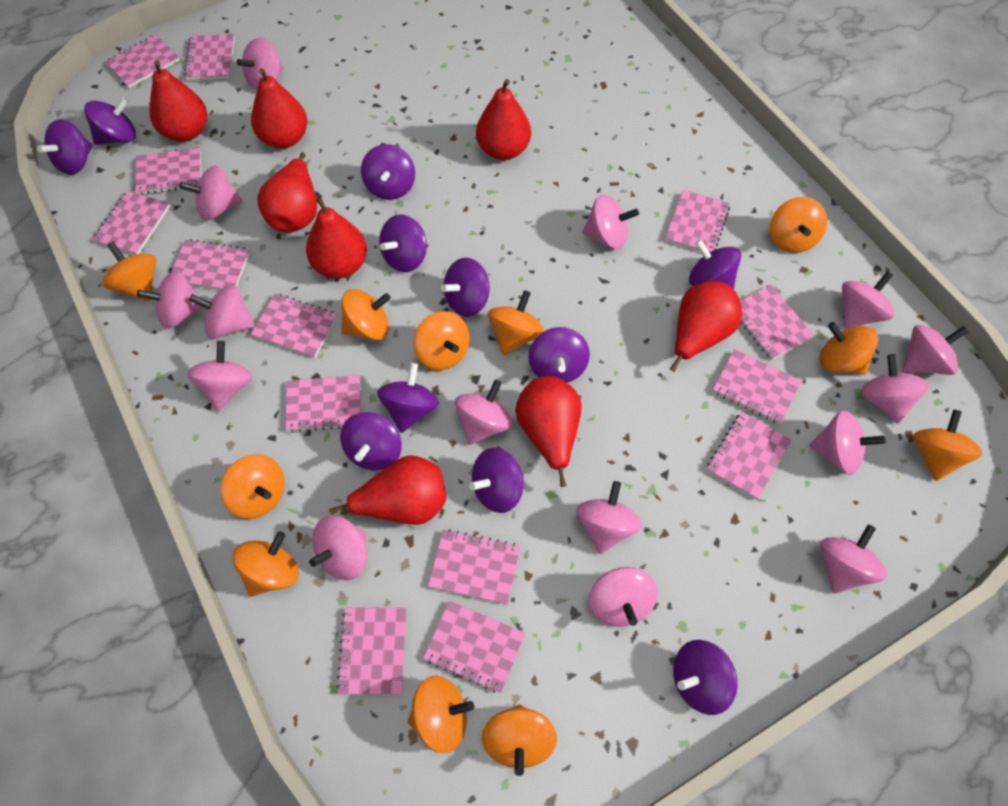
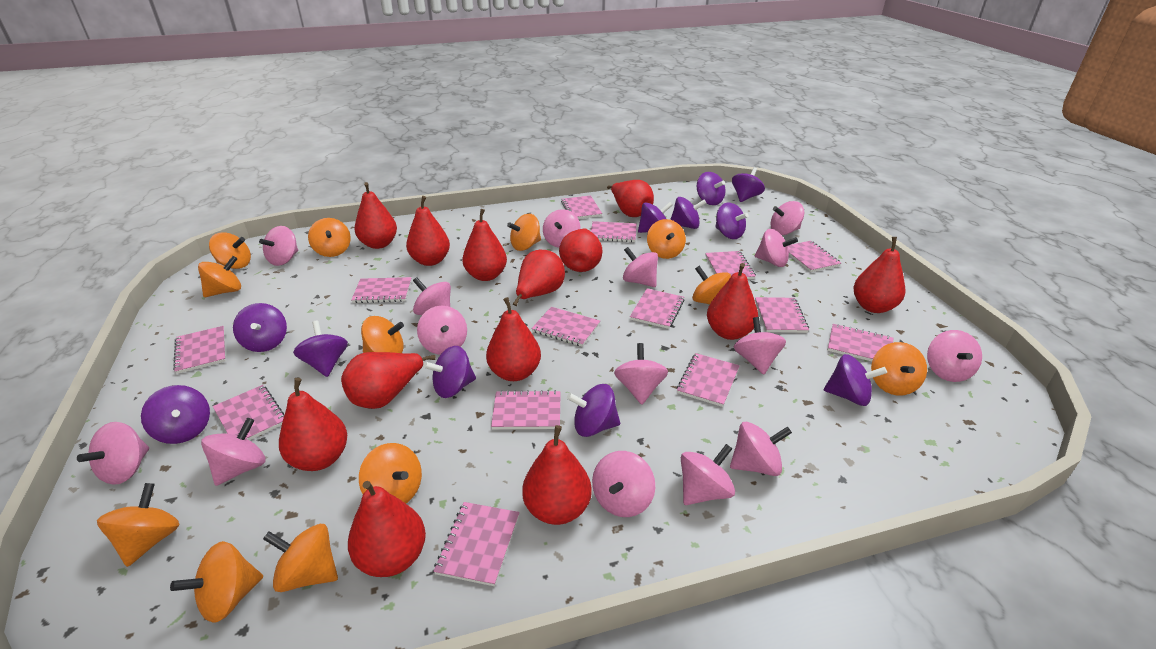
orange spinning top: 11 -> 12
red pear: 8 -> 13

